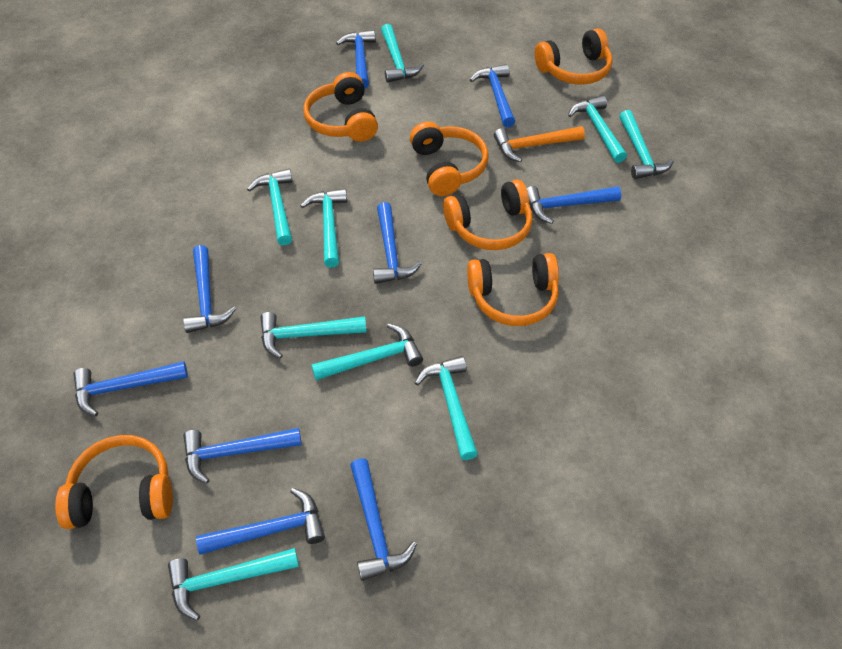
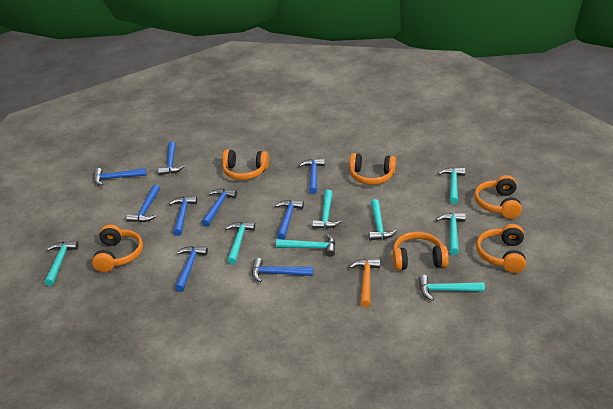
turquoise hammer: 9 -> 8

